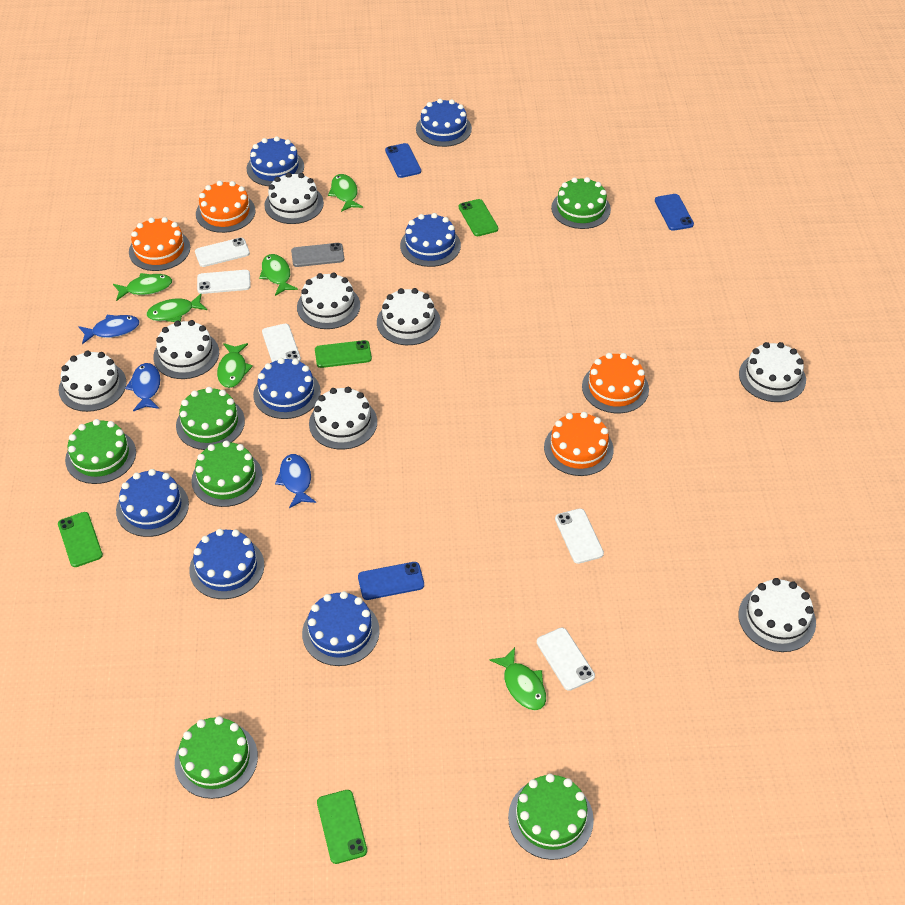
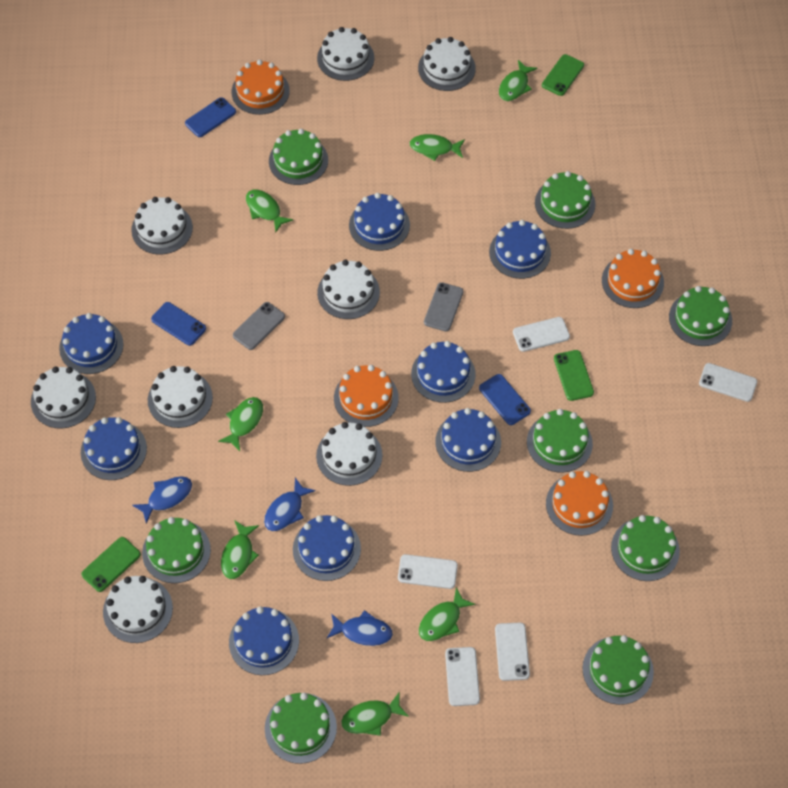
blue cake: 7 -> 8
green cake: 6 -> 8
green fish: 6 -> 7
green phone: 4 -> 3
grey phone: 1 -> 2

